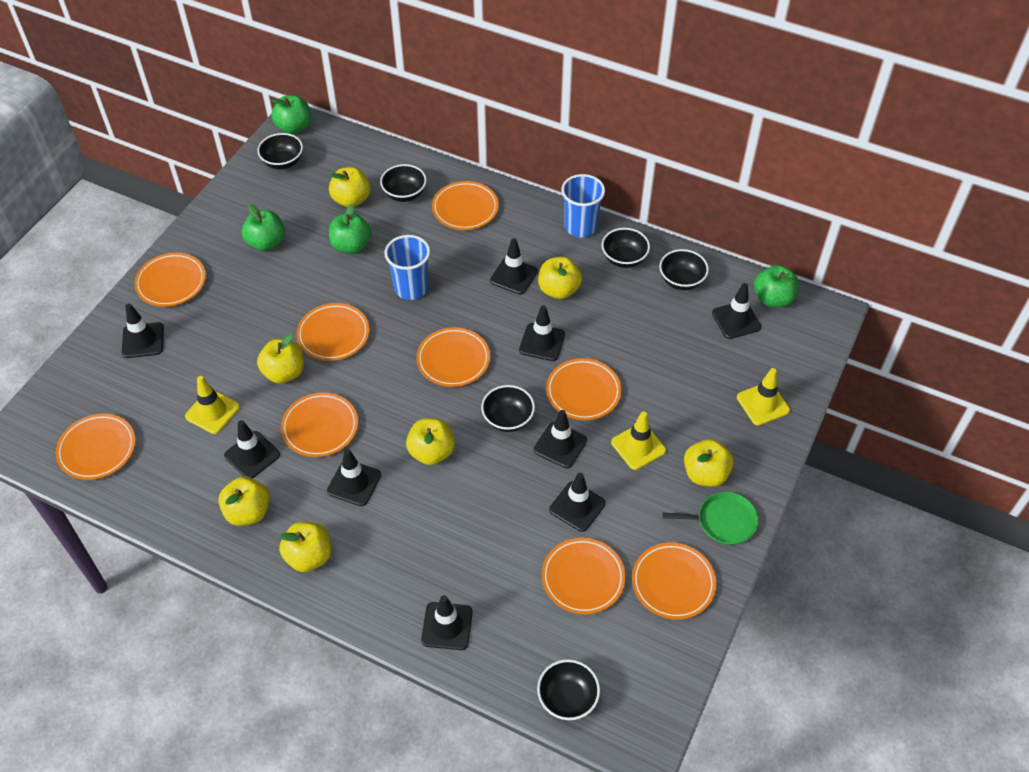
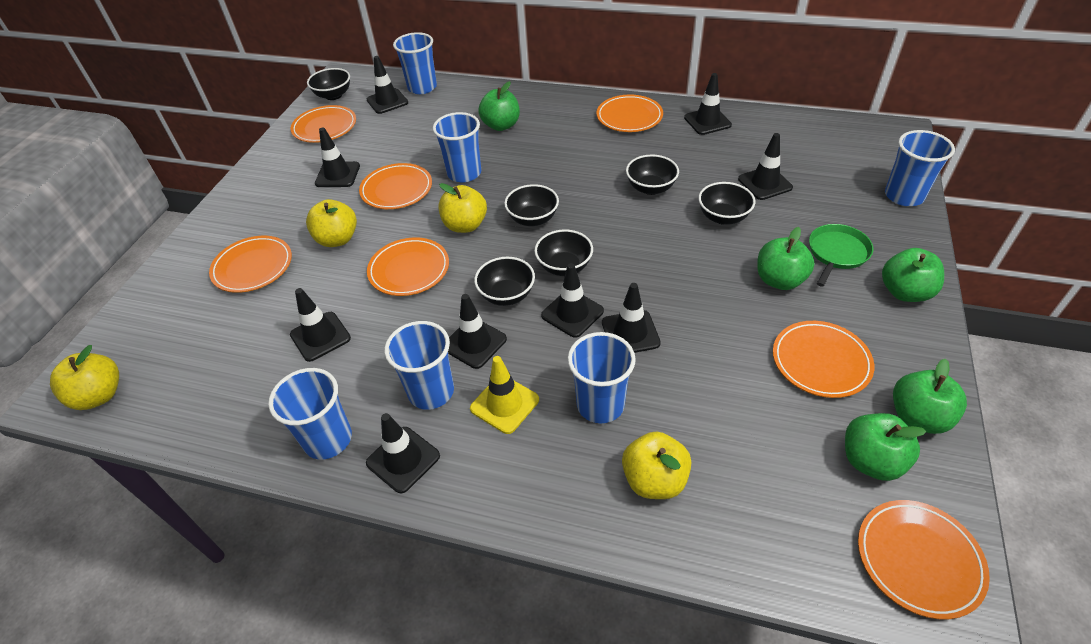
blue cup: 2 -> 6
green apple: 4 -> 5
orange plate: 9 -> 7
yellow apple: 7 -> 4
yellow traffic cone: 3 -> 1

